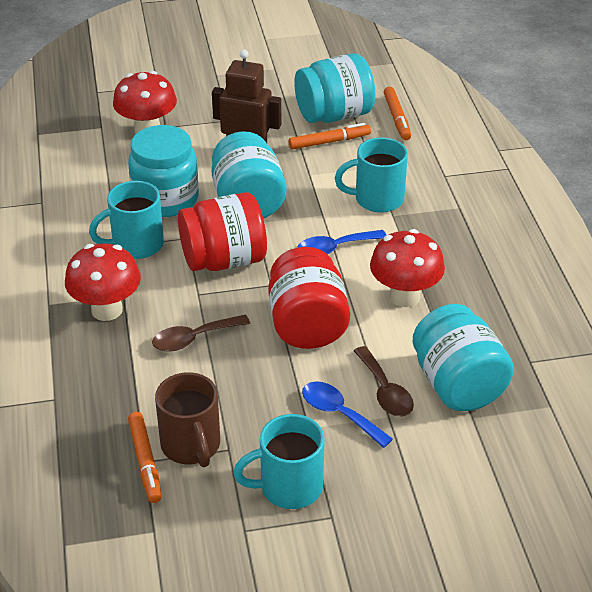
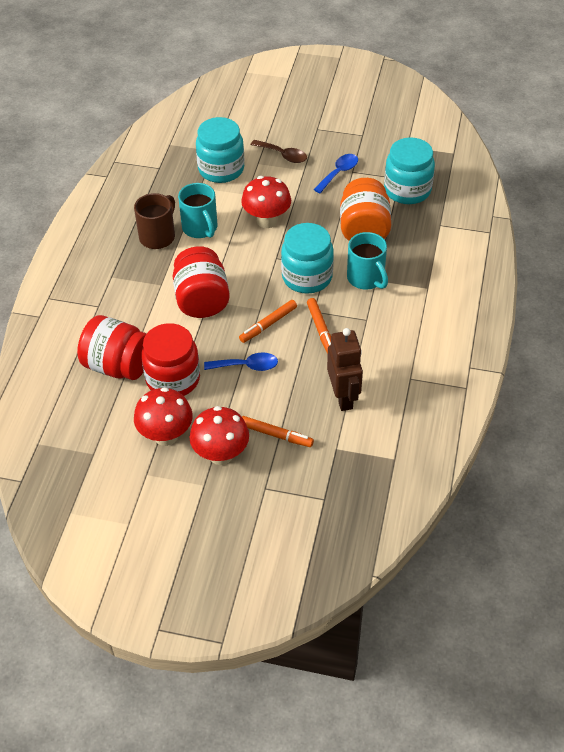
brown spoon: 2 -> 1
orange jar: 0 -> 1
red jar: 2 -> 3
turquoise jar: 4 -> 3
turquoise mug: 3 -> 2

